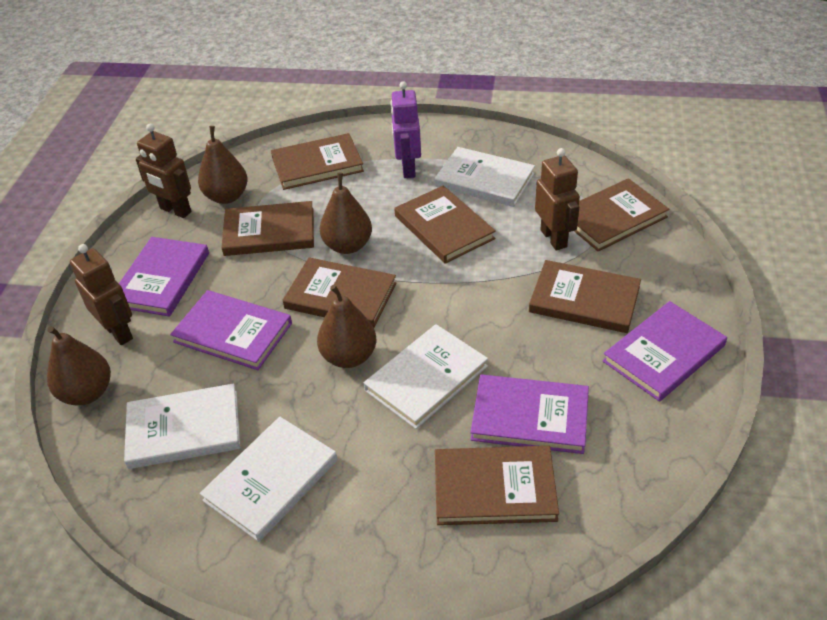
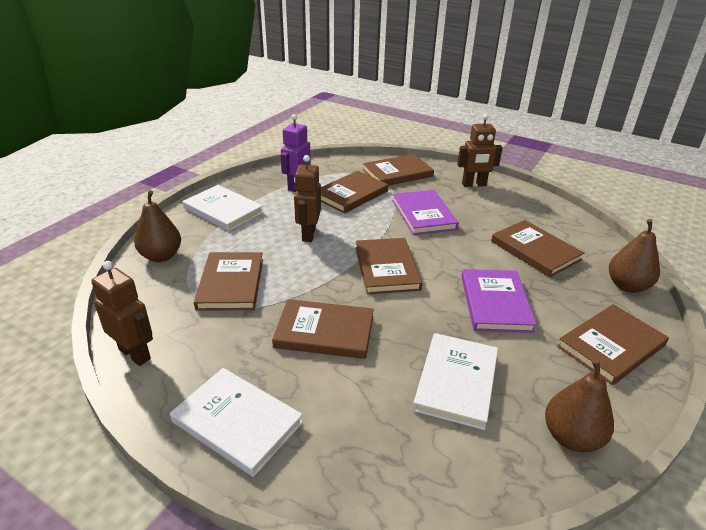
brown pear: 4 -> 3
purple book: 4 -> 2
white book: 4 -> 3

